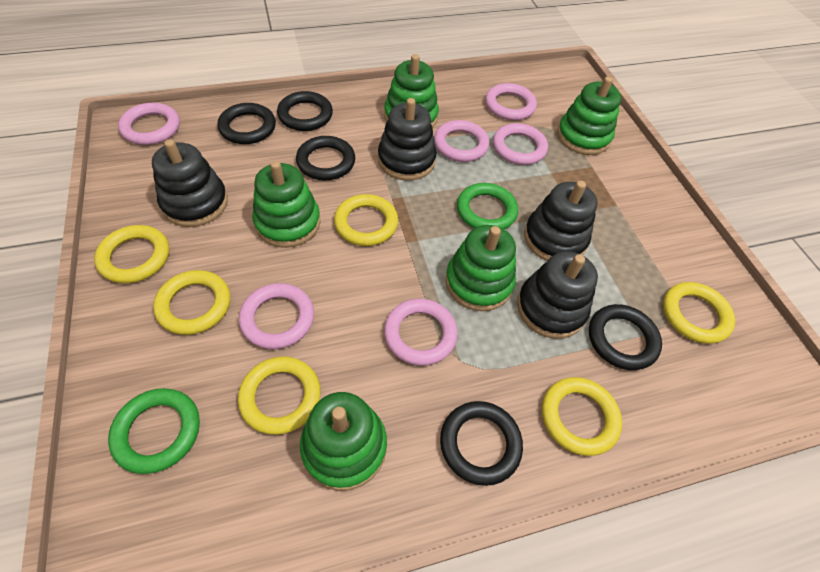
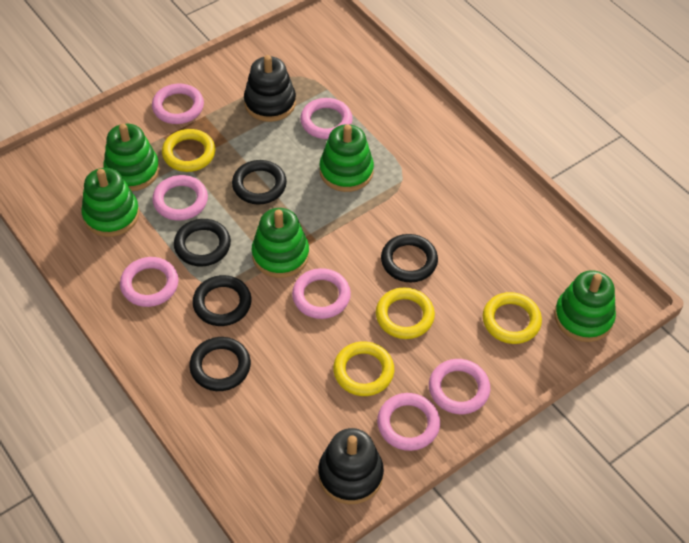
black stacking toy: 4 -> 2
green ring: 2 -> 0
pink ring: 6 -> 7
yellow ring: 6 -> 4

